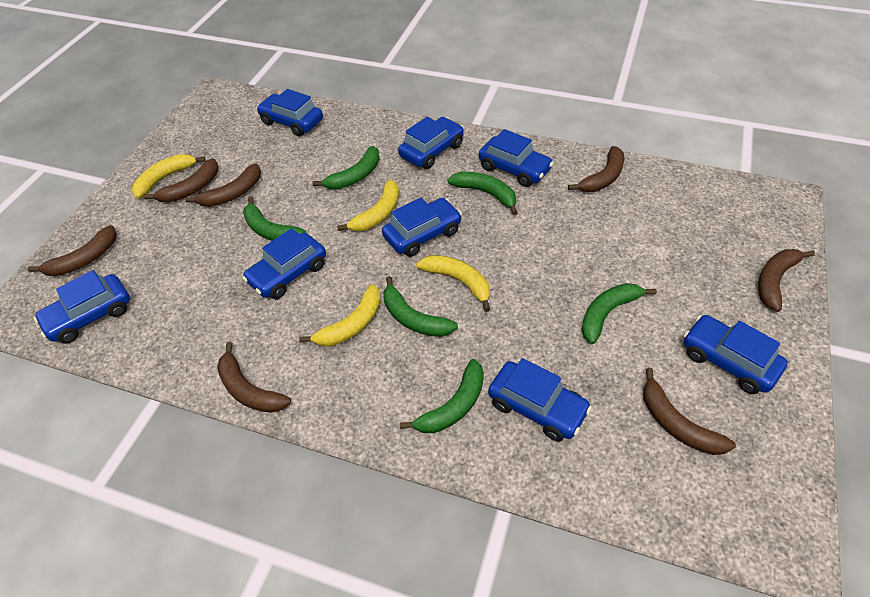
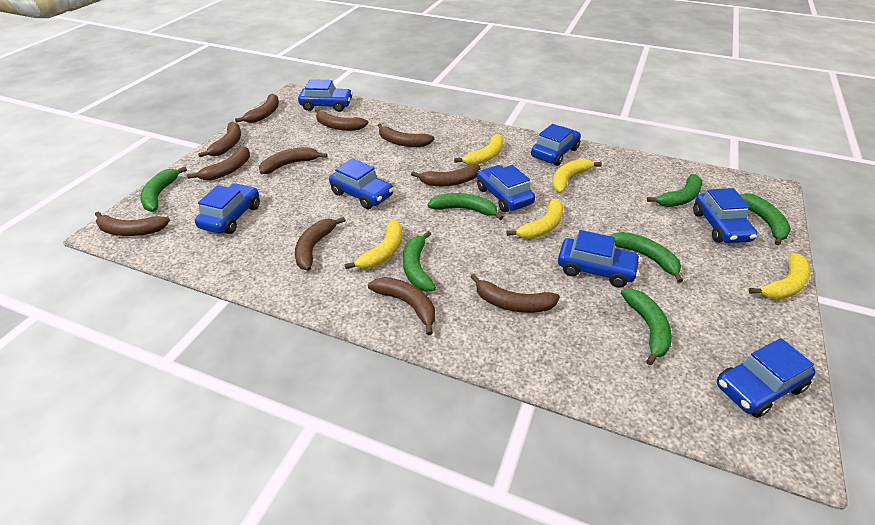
brown banana: 7 -> 11
green banana: 6 -> 7
yellow banana: 4 -> 5

